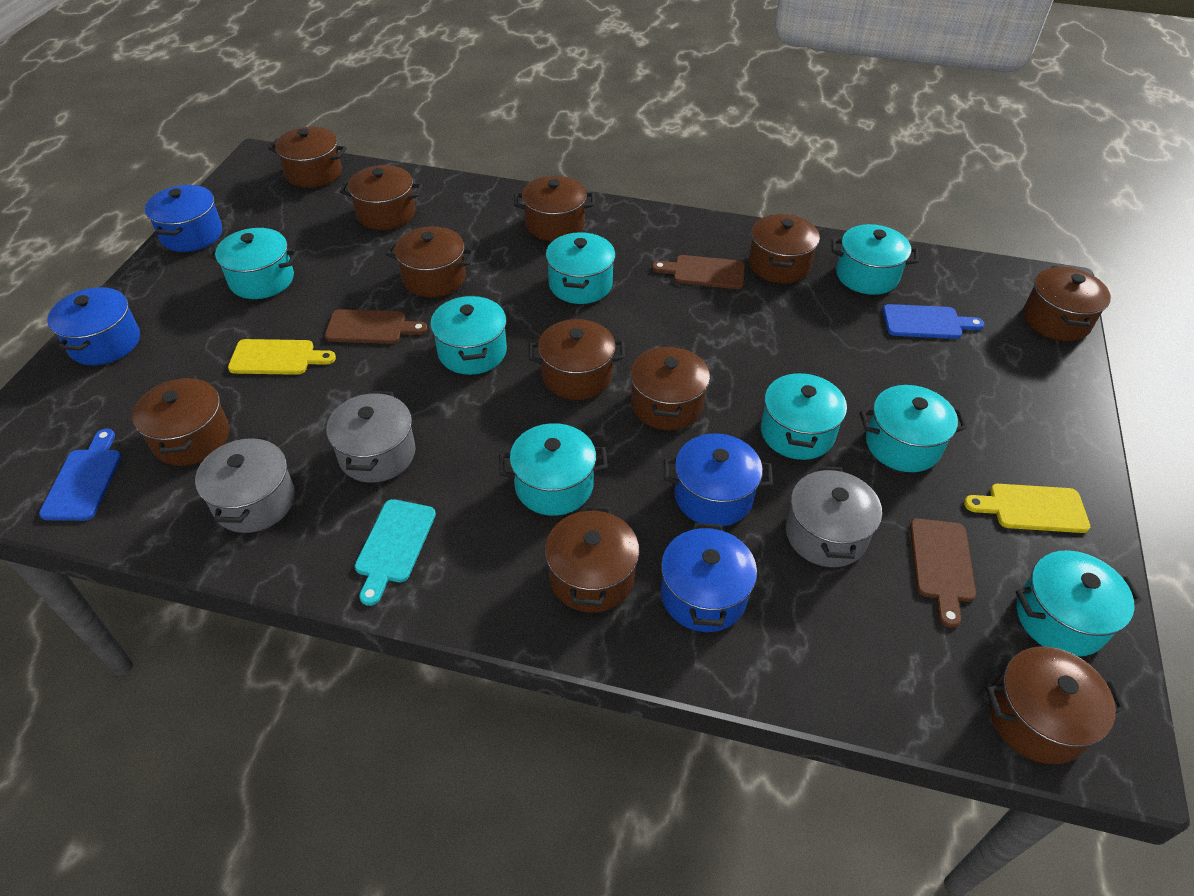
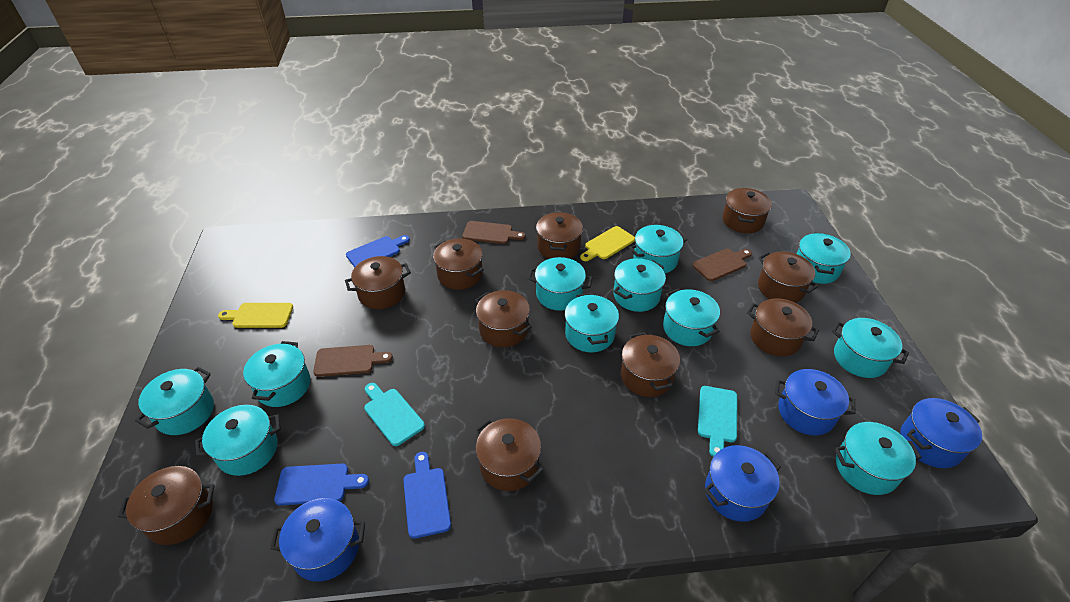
blue cutting board: 2 -> 3
brown pot: 11 -> 10
grey pot: 3 -> 0
turquoise cutting board: 1 -> 2
turquoise pot: 8 -> 11

